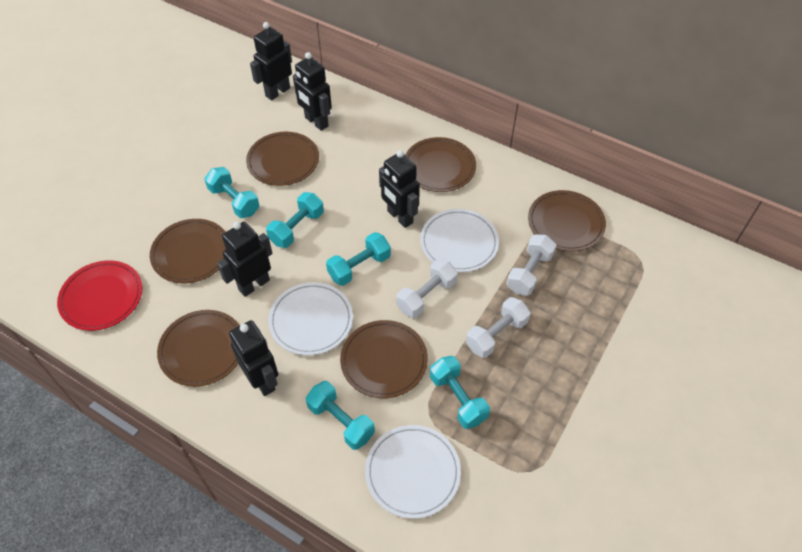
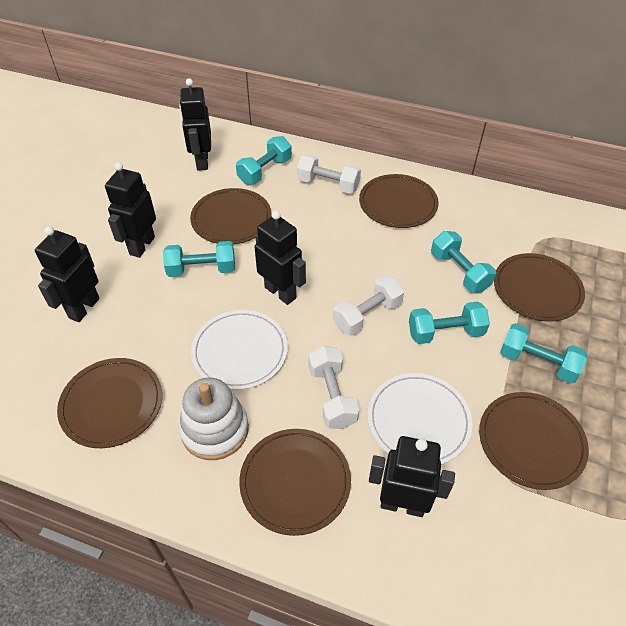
red plate: 1 -> 0
white plate: 3 -> 2
white stacking toy: 0 -> 1

